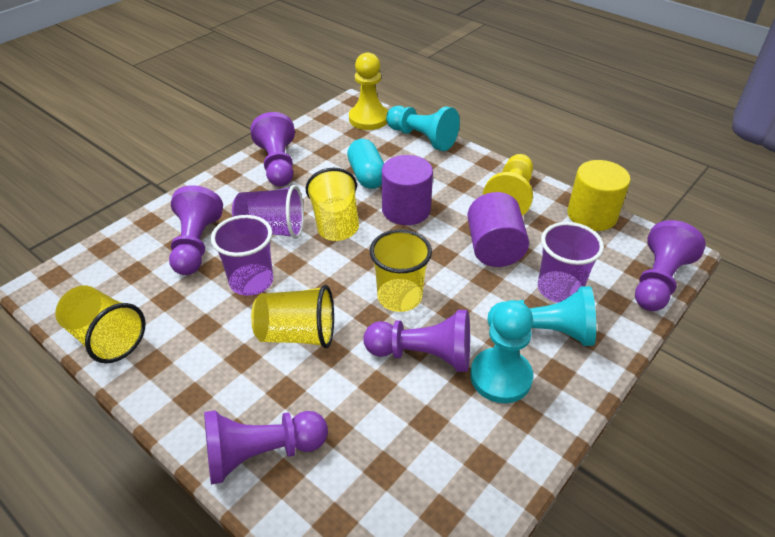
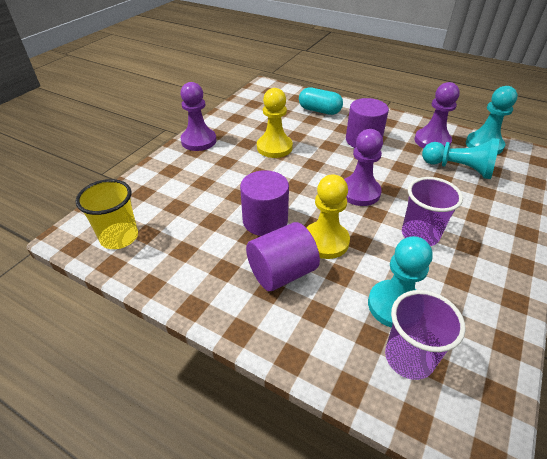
purple cup: 3 -> 2
purple cylinder: 2 -> 3
purple pawn: 5 -> 3
yellow cup: 4 -> 1
yellow cylinder: 1 -> 0

